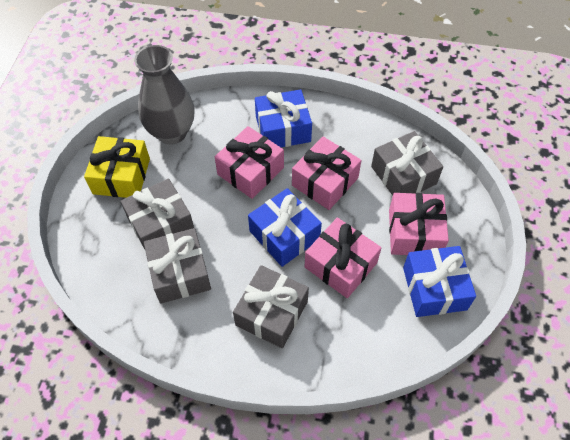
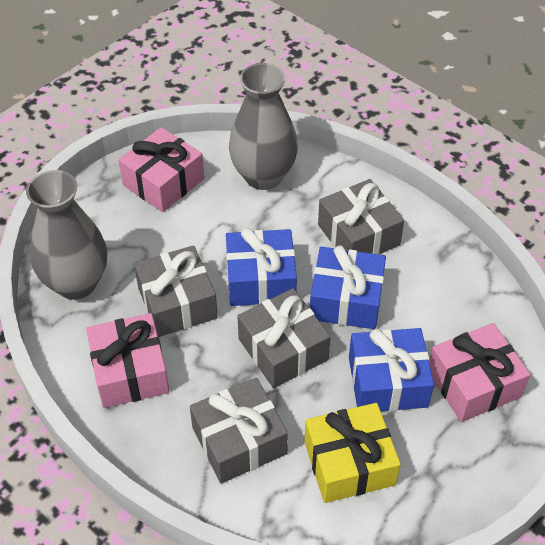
grey vase: 1 -> 2
pink gift: 4 -> 3

